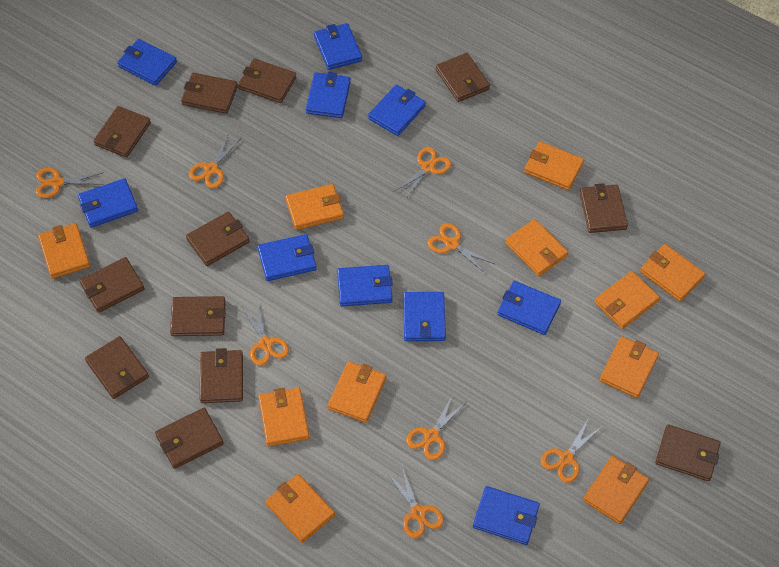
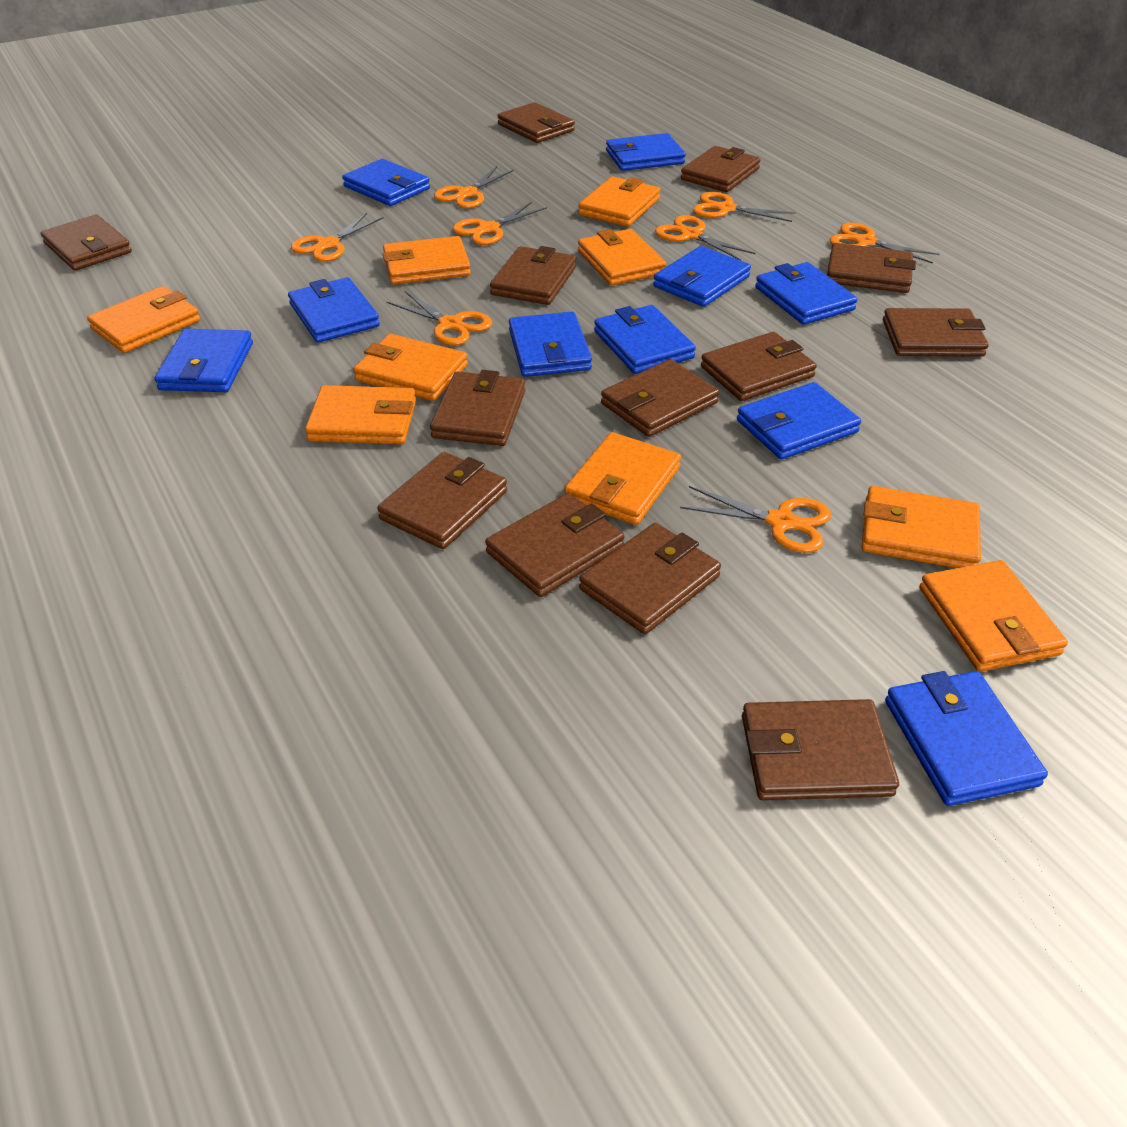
brown wallet: 12 -> 13
orange wallet: 11 -> 9

